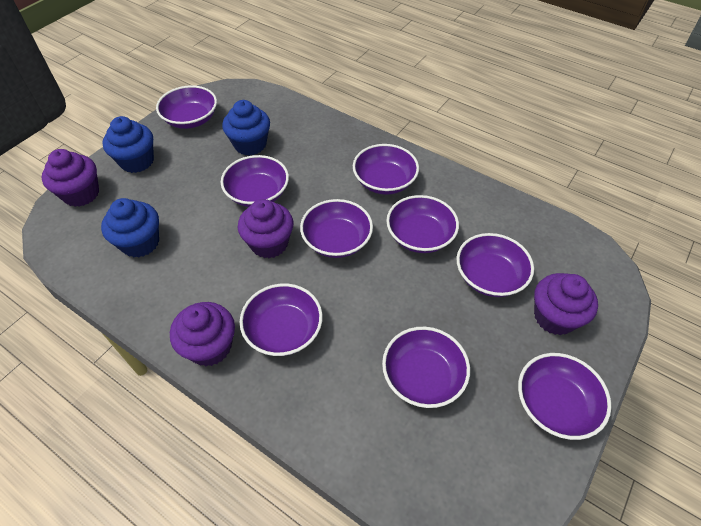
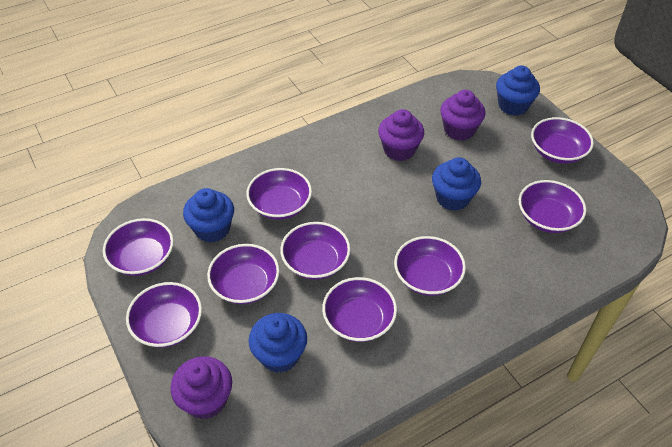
blue cupcake: 3 -> 4
purple cupcake: 4 -> 3

